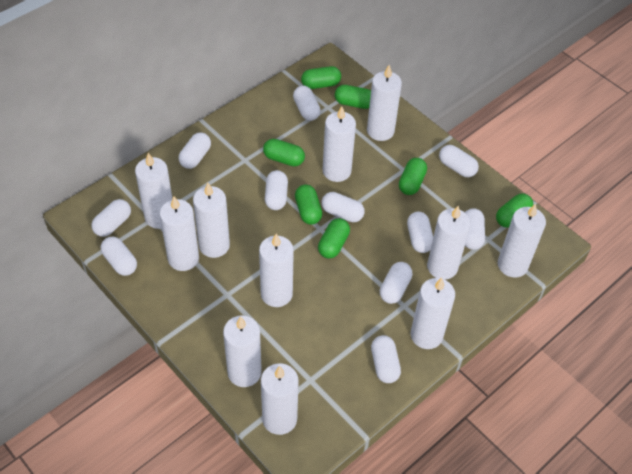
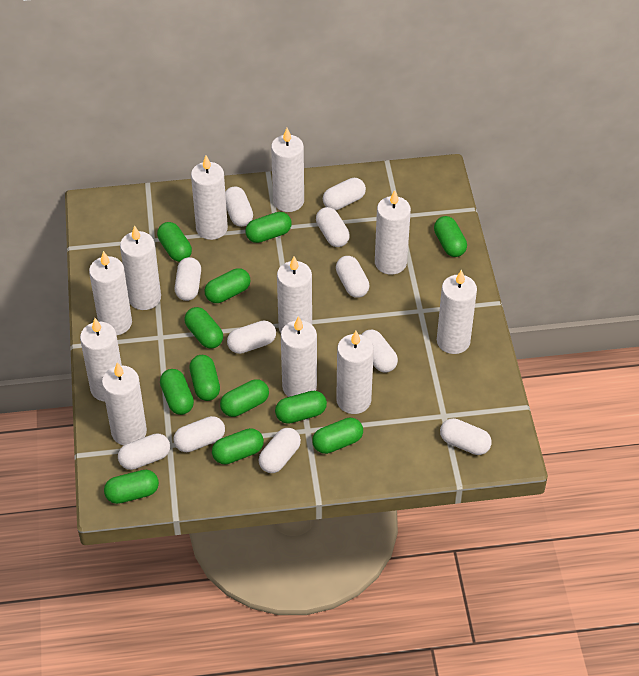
green capsule: 7 -> 12

